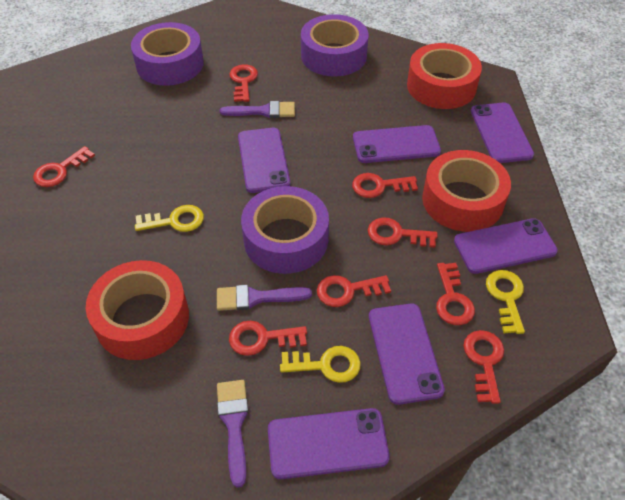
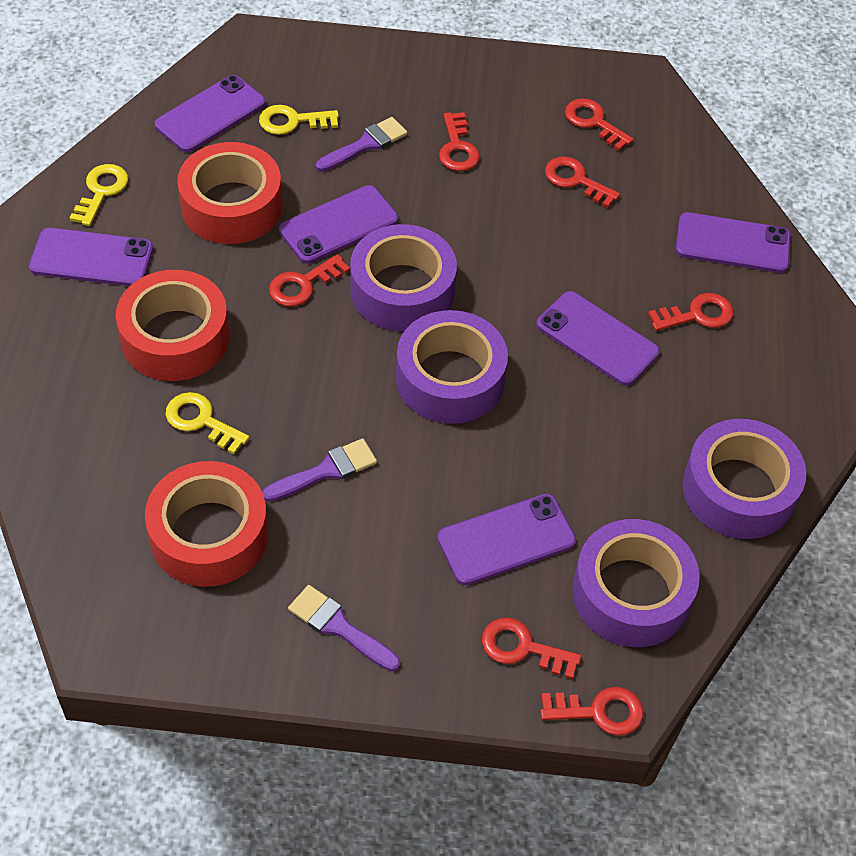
purple tape: 3 -> 4
red key: 8 -> 7

